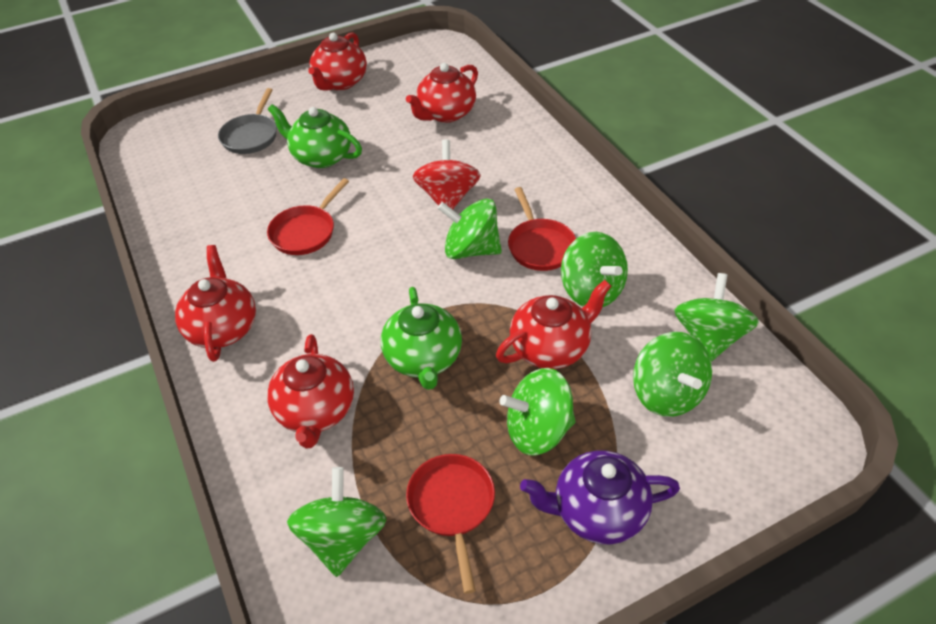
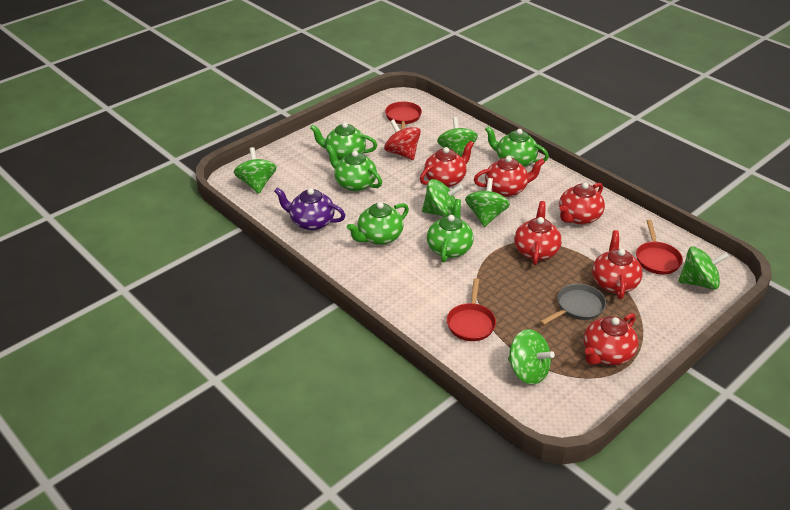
green teapot: 2 -> 5
red teapot: 5 -> 6

